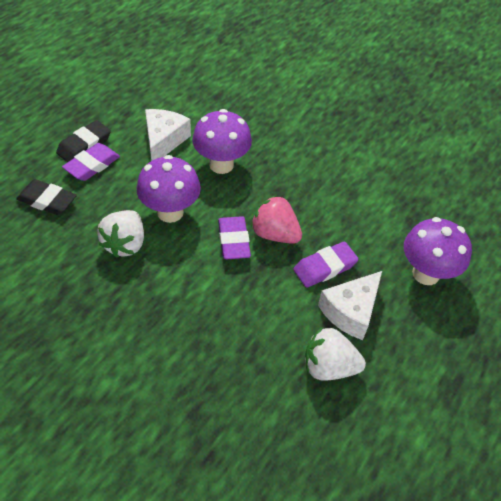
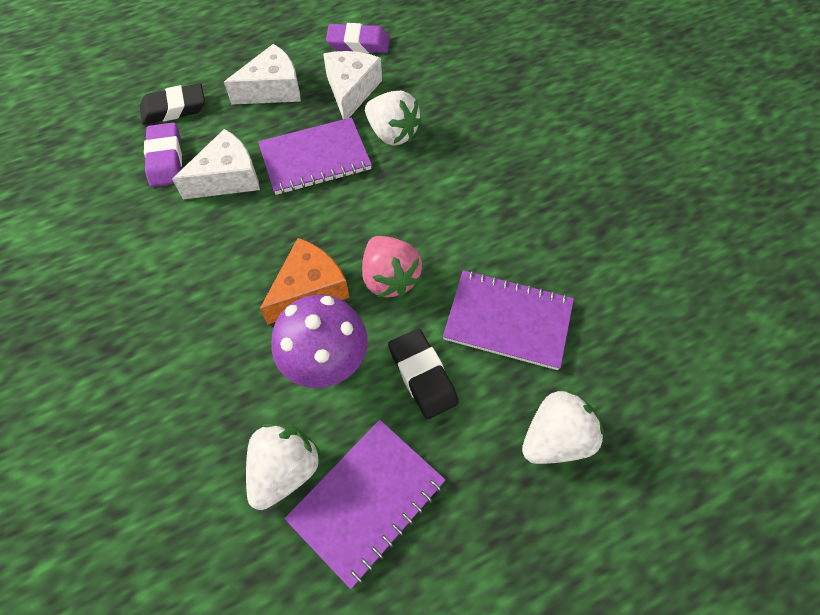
orange cheese: 0 -> 1
purple eraser: 3 -> 2
purple mushroom: 3 -> 1
purple notebook: 0 -> 3
white cheese: 2 -> 3
white strawberry: 2 -> 3

